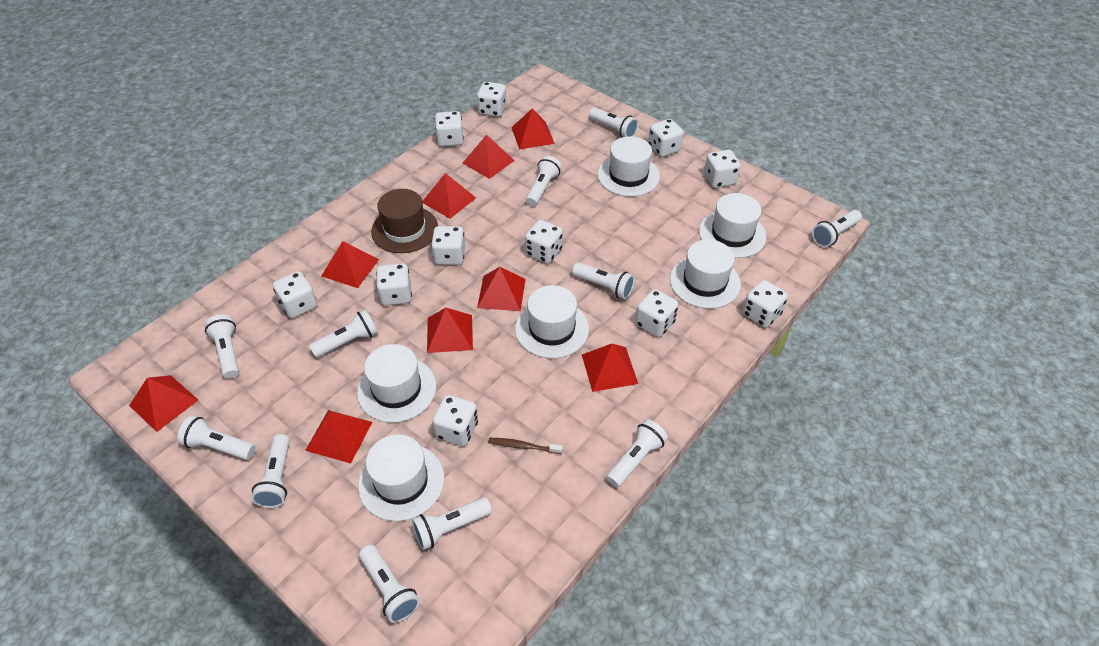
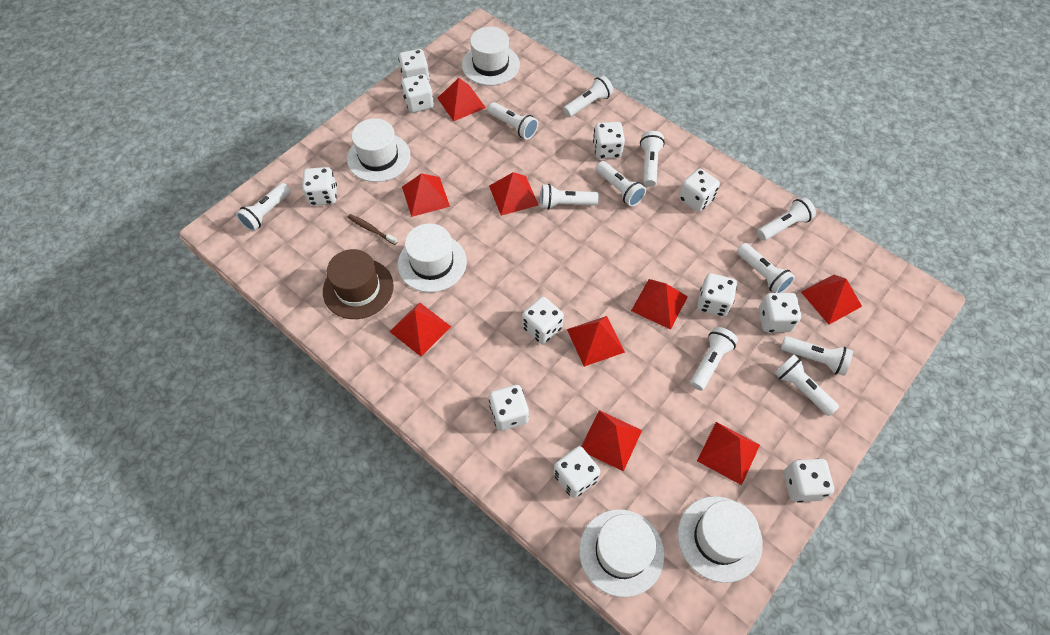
white hat: 6 -> 5

